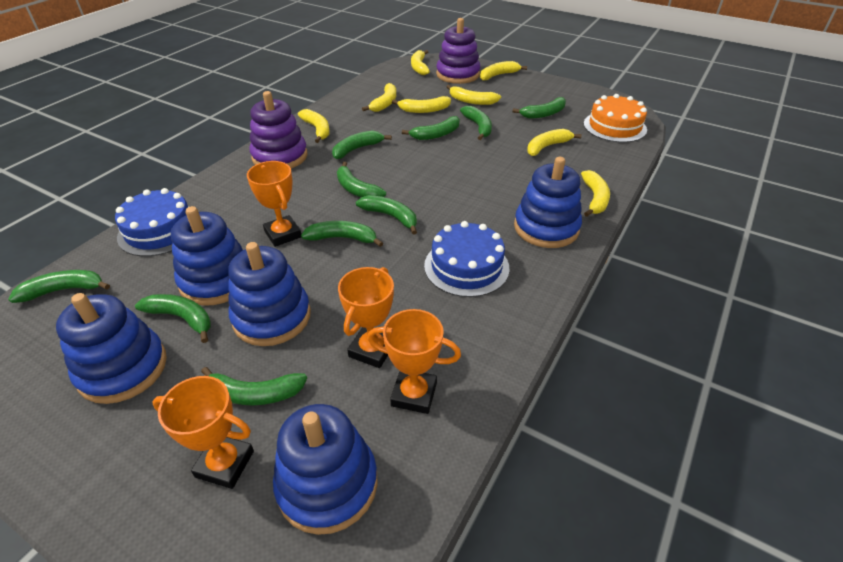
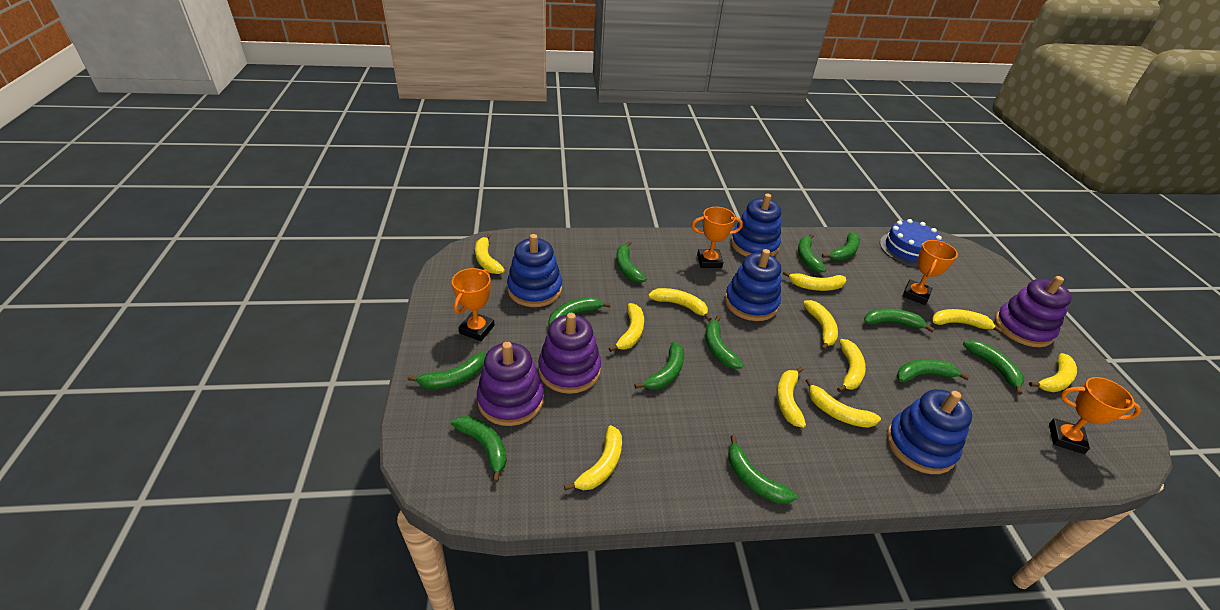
blue cake: 2 -> 1
blue stacking toy: 5 -> 4
green banana: 10 -> 12
orange cake: 1 -> 0
purple stacking toy: 2 -> 3
yellow banana: 8 -> 11

